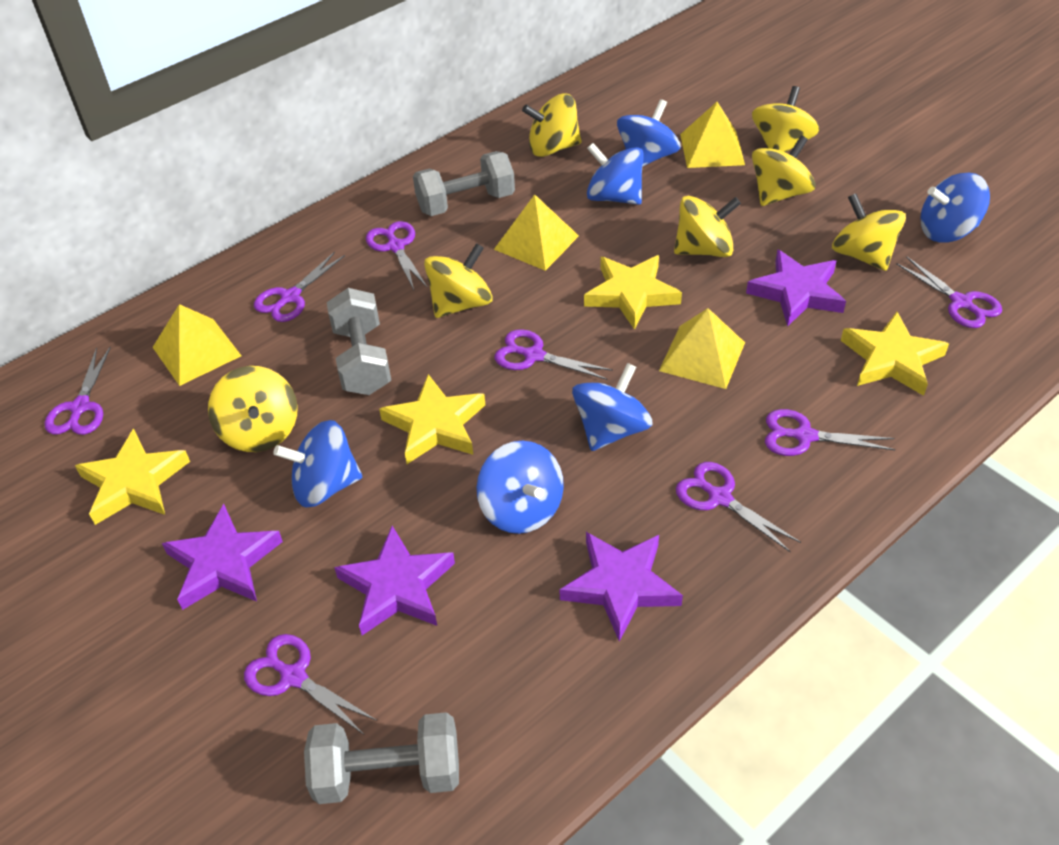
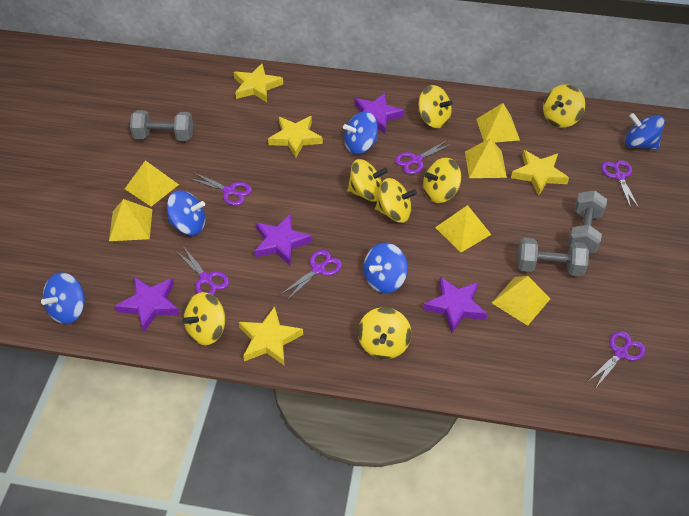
blue spinning top: 6 -> 5
purple scissors: 8 -> 6
yellow pyramid: 4 -> 6

